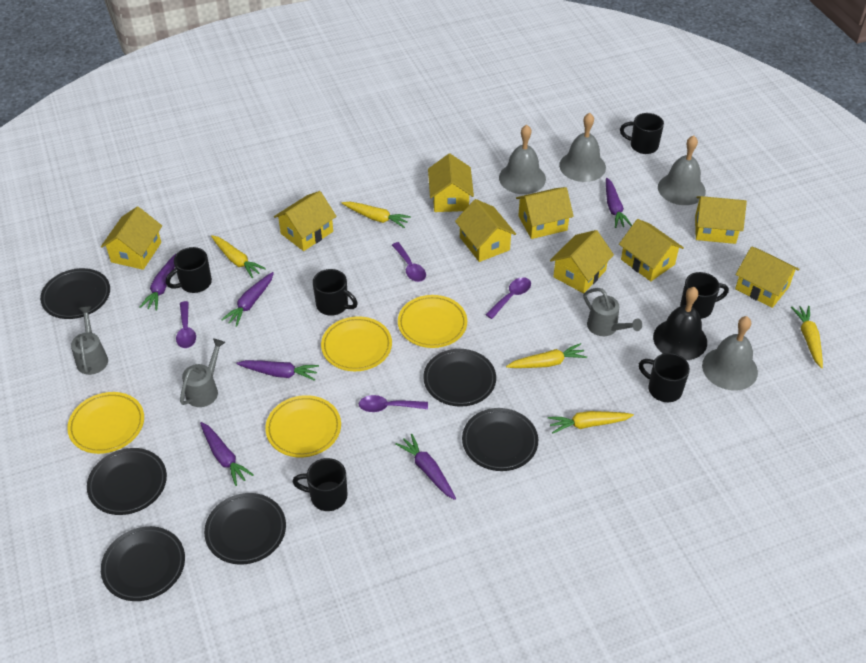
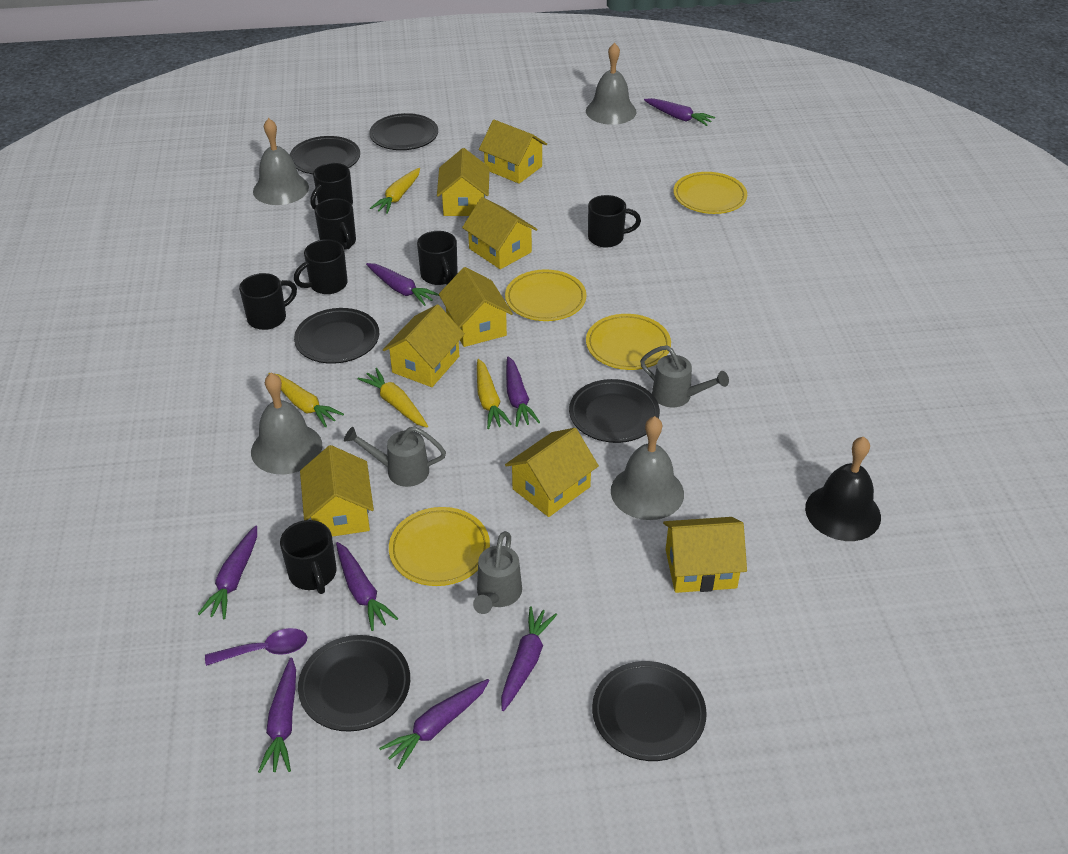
black mug: 6 -> 7
purple carrot: 6 -> 8
purple spoon: 4 -> 1
yellow carrot: 5 -> 4
yellow house: 9 -> 8

